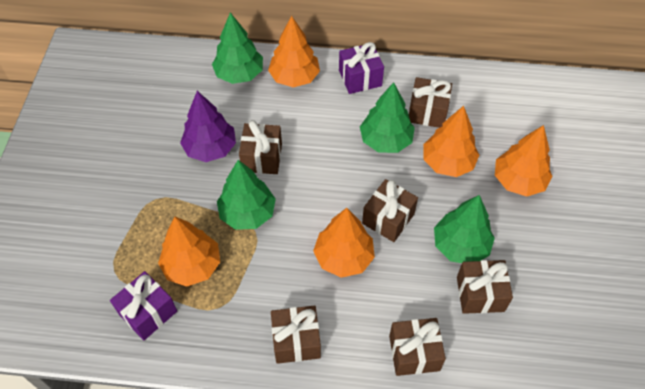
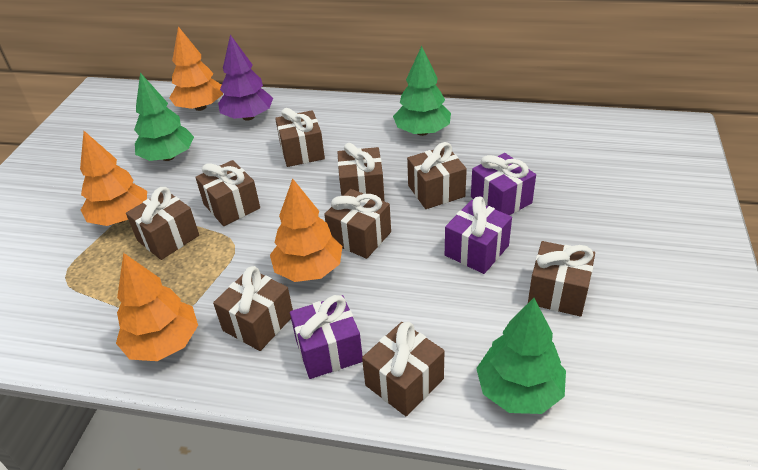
brown gift: 6 -> 9
green tree: 4 -> 3
orange tree: 5 -> 4
purple gift: 2 -> 3

